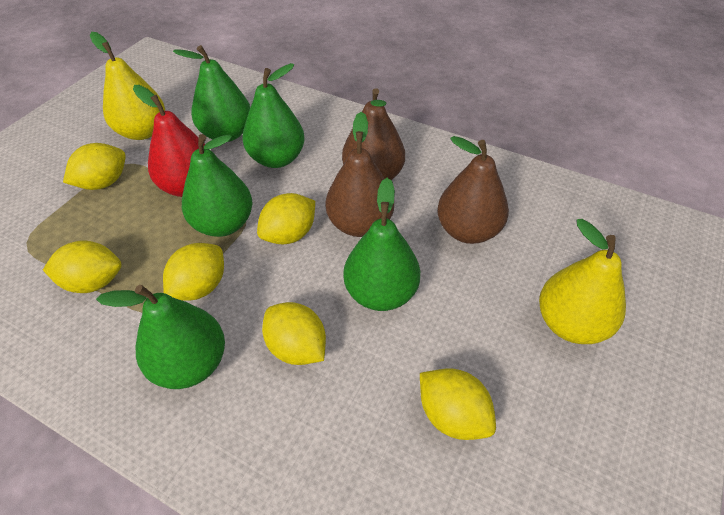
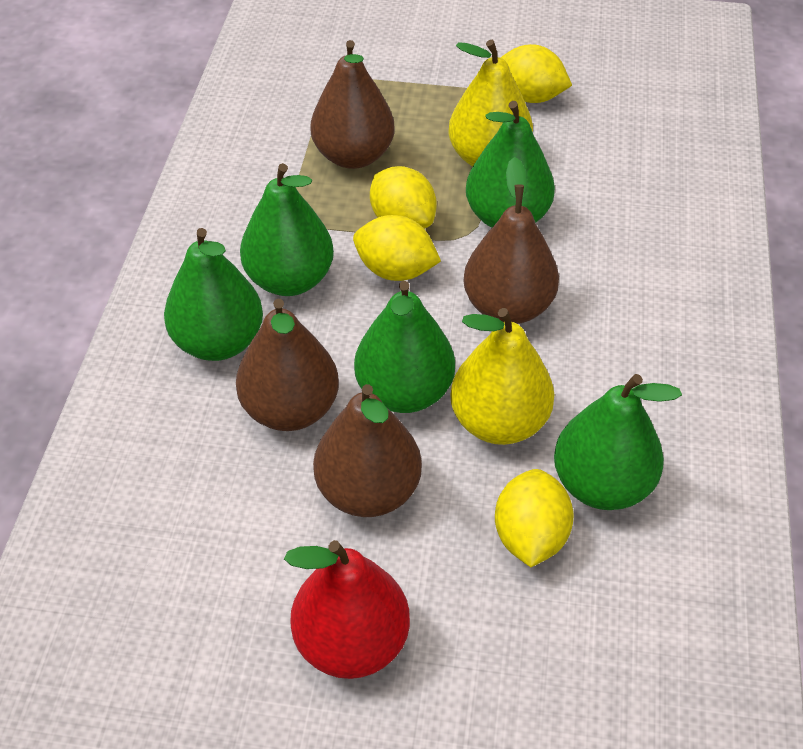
brown pear: 3 -> 4
yellow lemon: 6 -> 4

